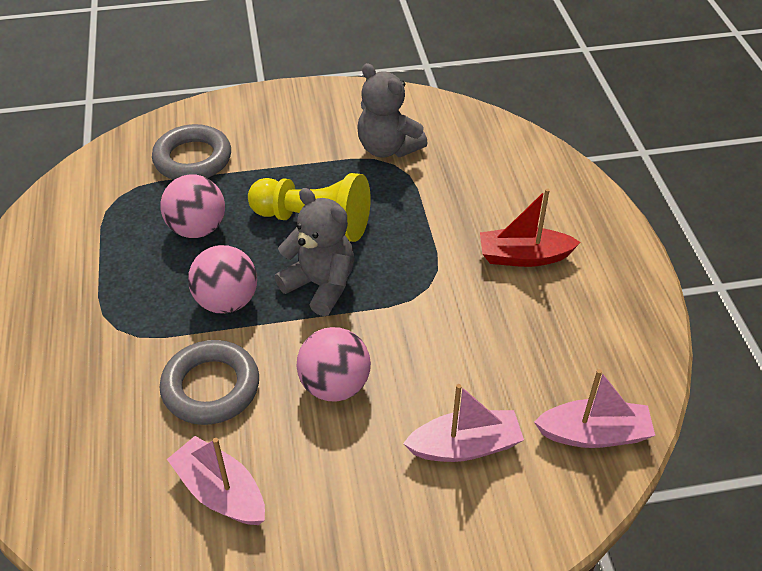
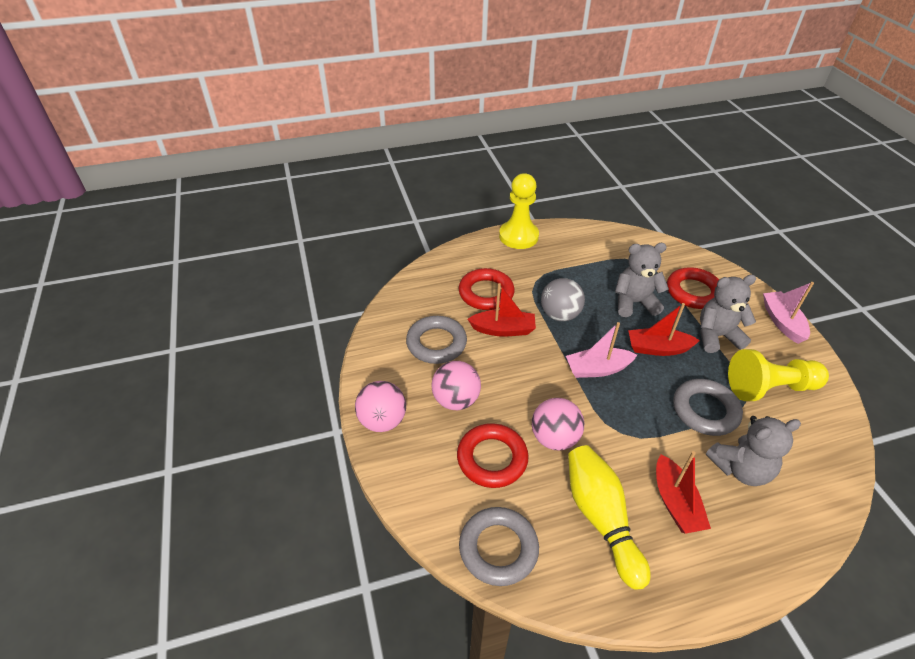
grey ball: 0 -> 1
grey ring: 2 -> 3
grey teddy bear: 2 -> 3
pink boat: 3 -> 2
red boat: 1 -> 3
red ring: 0 -> 3
yellow bowling pin: 0 -> 1
yellow pawn: 1 -> 2

